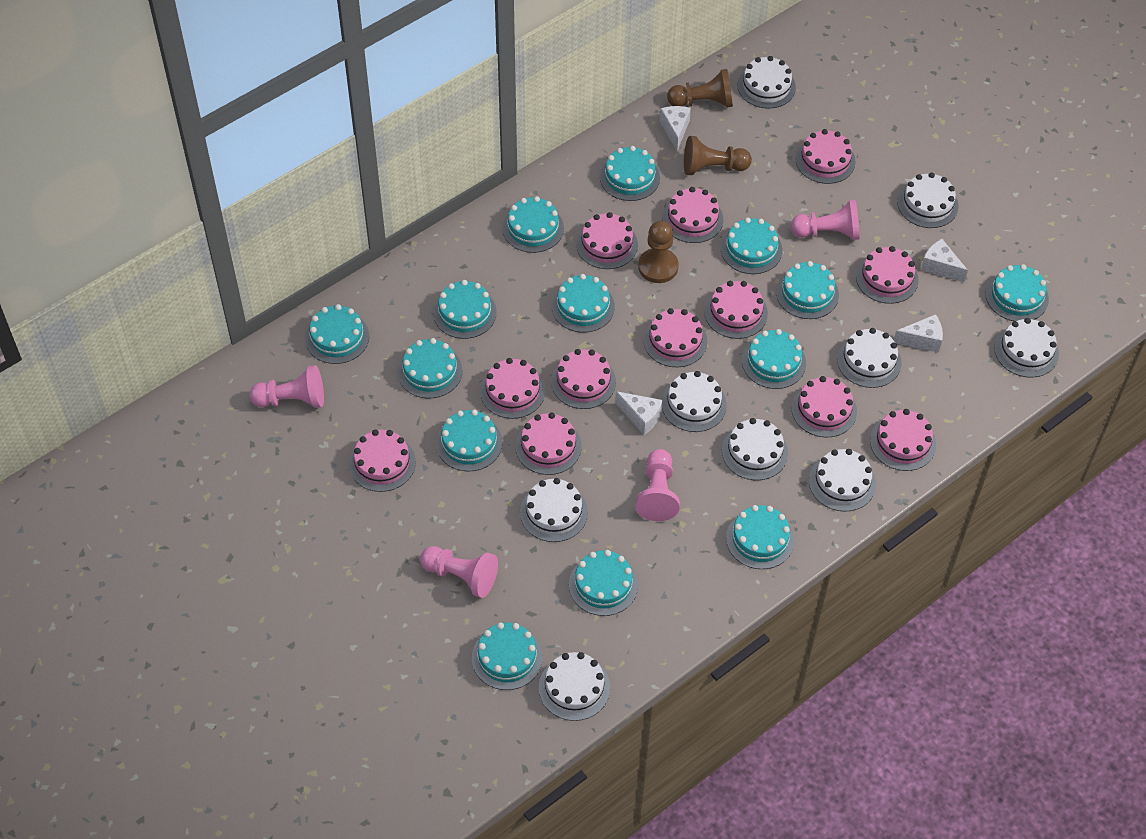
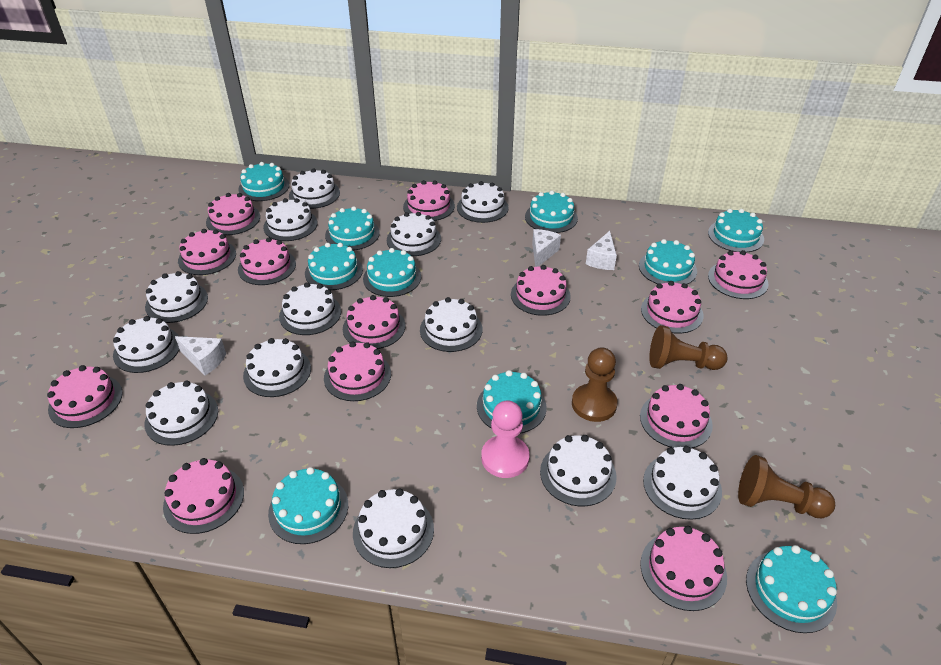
pink cake: 12 -> 13
pink pawn: 4 -> 1
turquoise cake: 14 -> 10
white cake: 9 -> 13
white cheese: 4 -> 3

